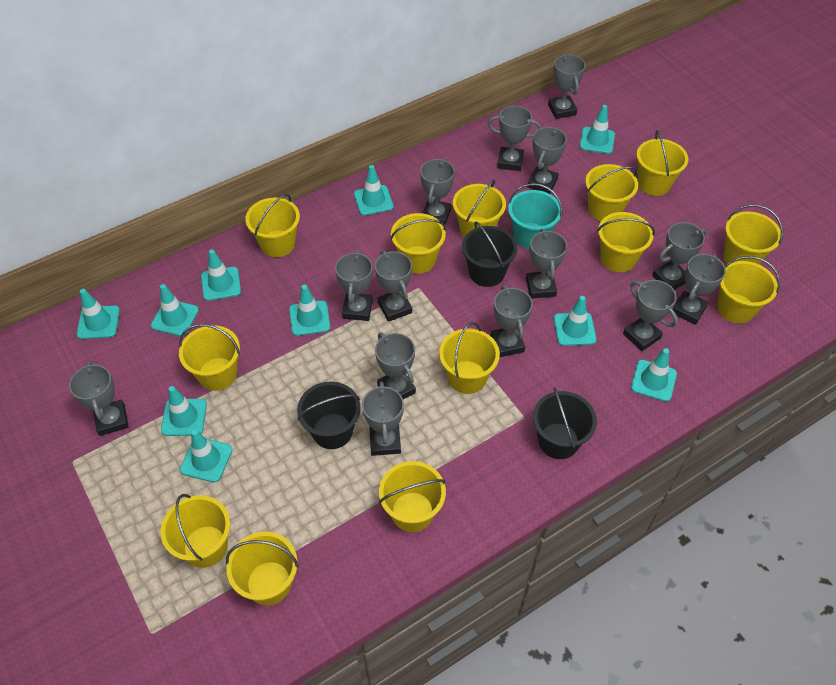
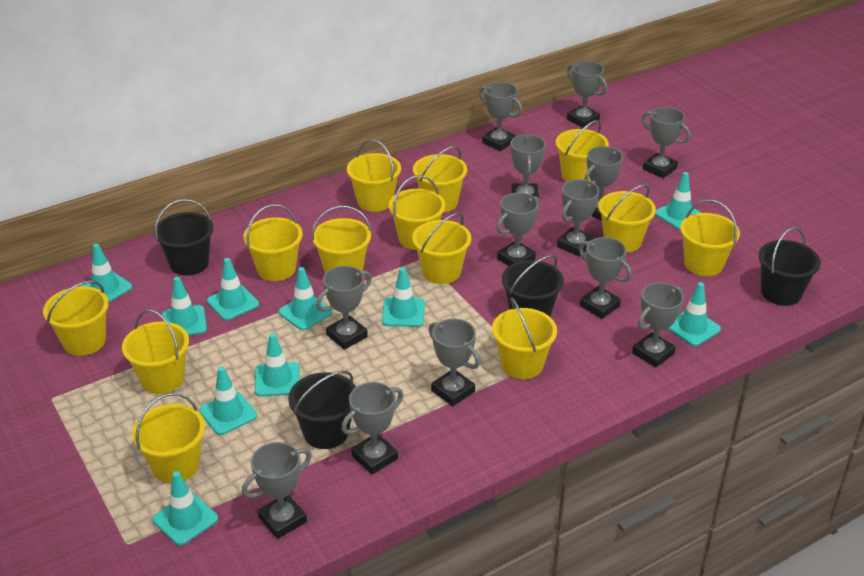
black bucket: 3 -> 4
grey trophy: 14 -> 13
turquoise bucket: 1 -> 0

